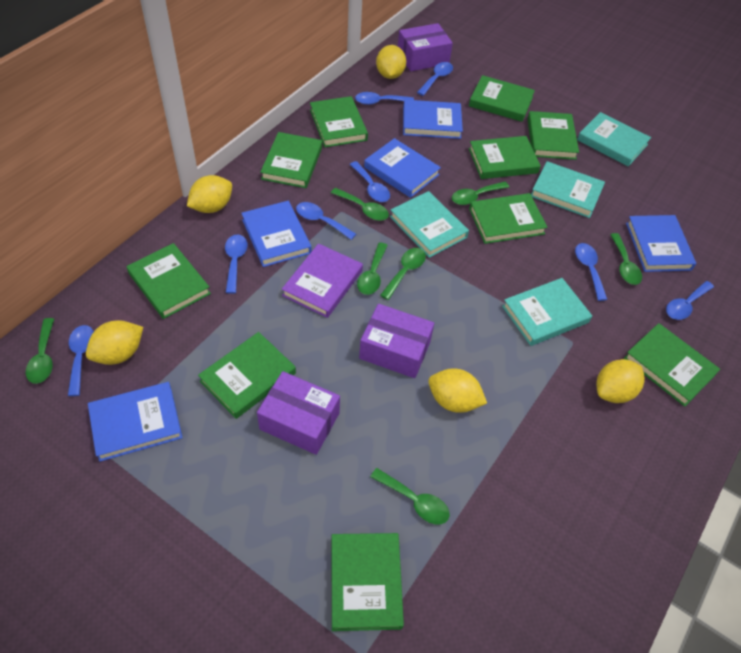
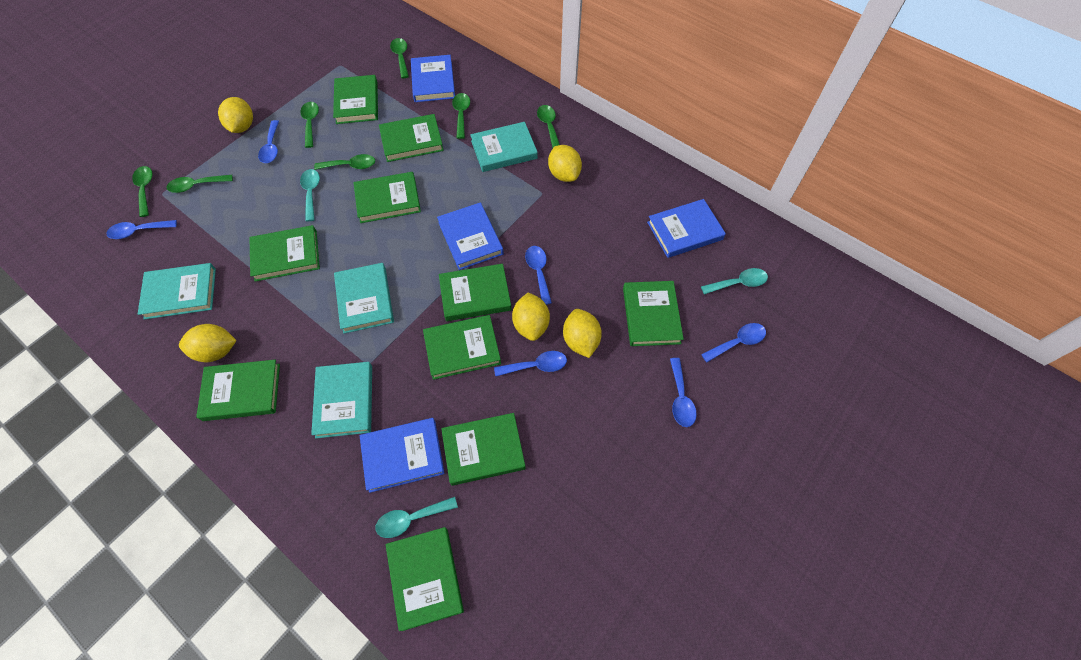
blue book: 5 -> 4
blue spoon: 8 -> 6
purple book: 1 -> 0
purple box: 3 -> 0
turquoise spoon: 0 -> 3

